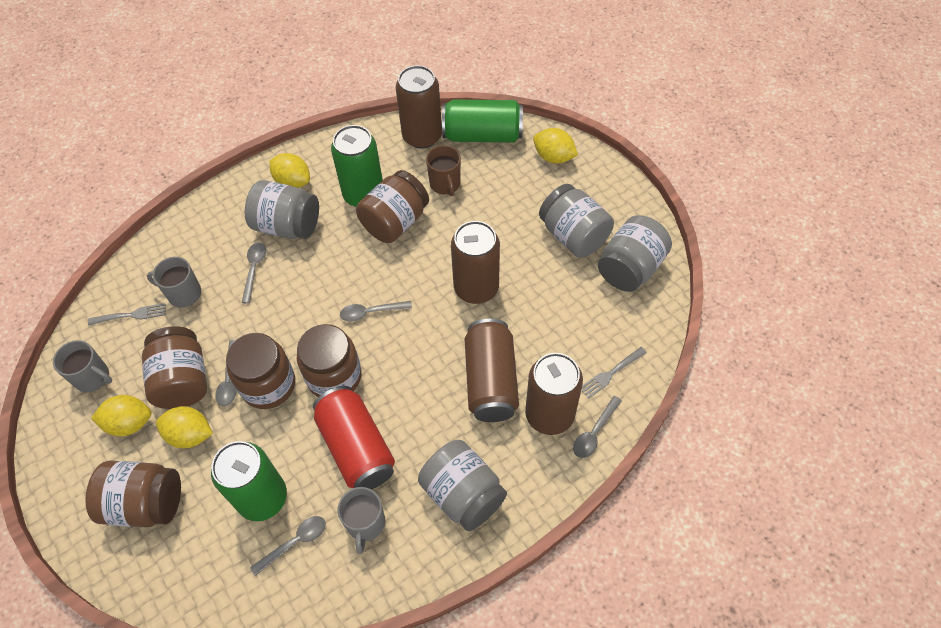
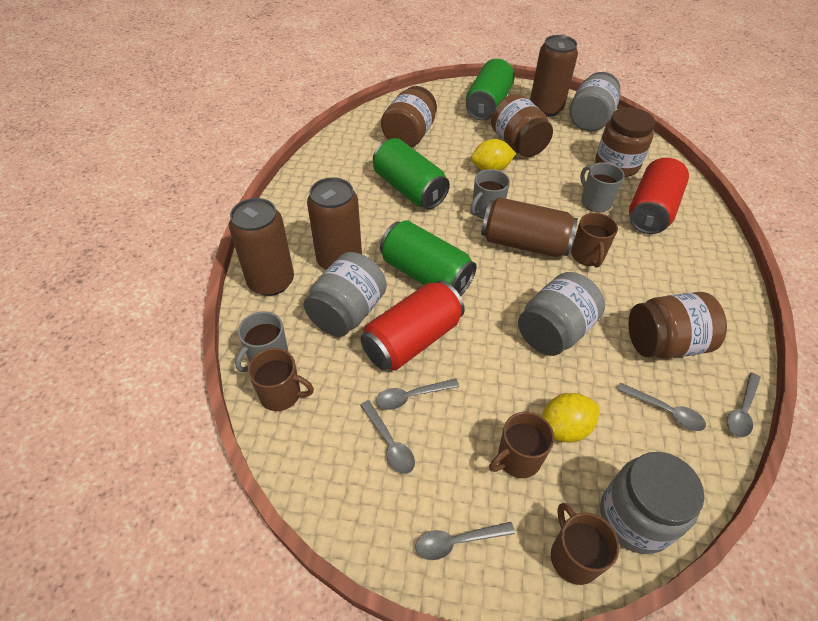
brown jar: 5 -> 4
brown mug: 1 -> 4
grey fork: 2 -> 0
red can: 1 -> 2
yellow lemon: 4 -> 2

